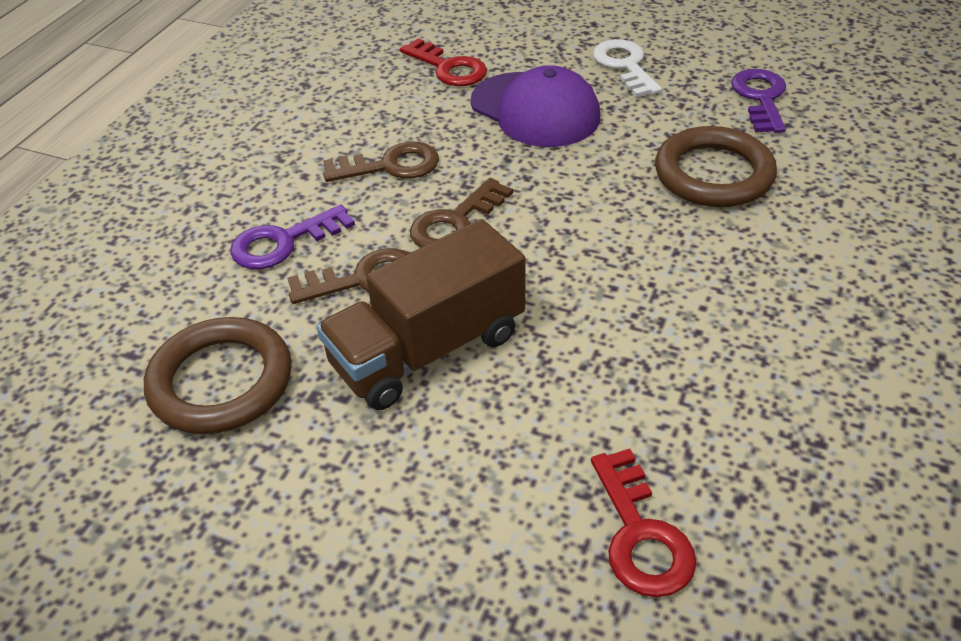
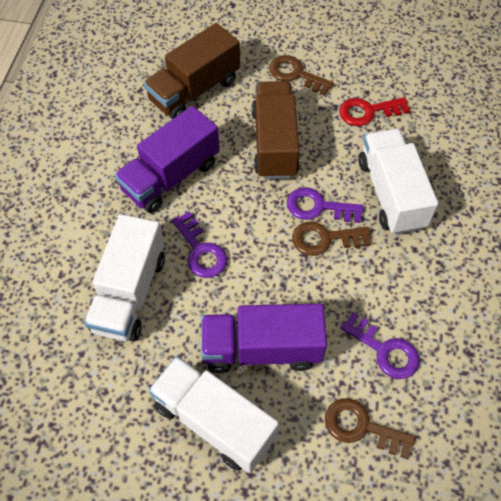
brown ring: 2 -> 0
brown truck: 1 -> 2
purple cap: 1 -> 0
purple key: 2 -> 3
purple truck: 0 -> 2
red key: 2 -> 1
white key: 1 -> 0
white truck: 0 -> 3

